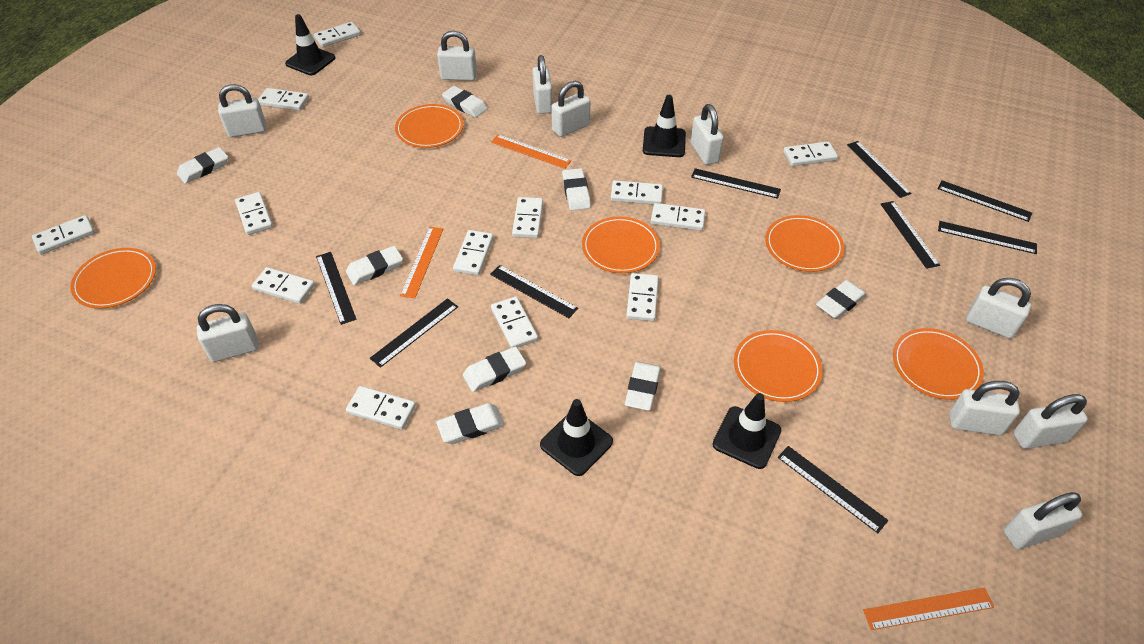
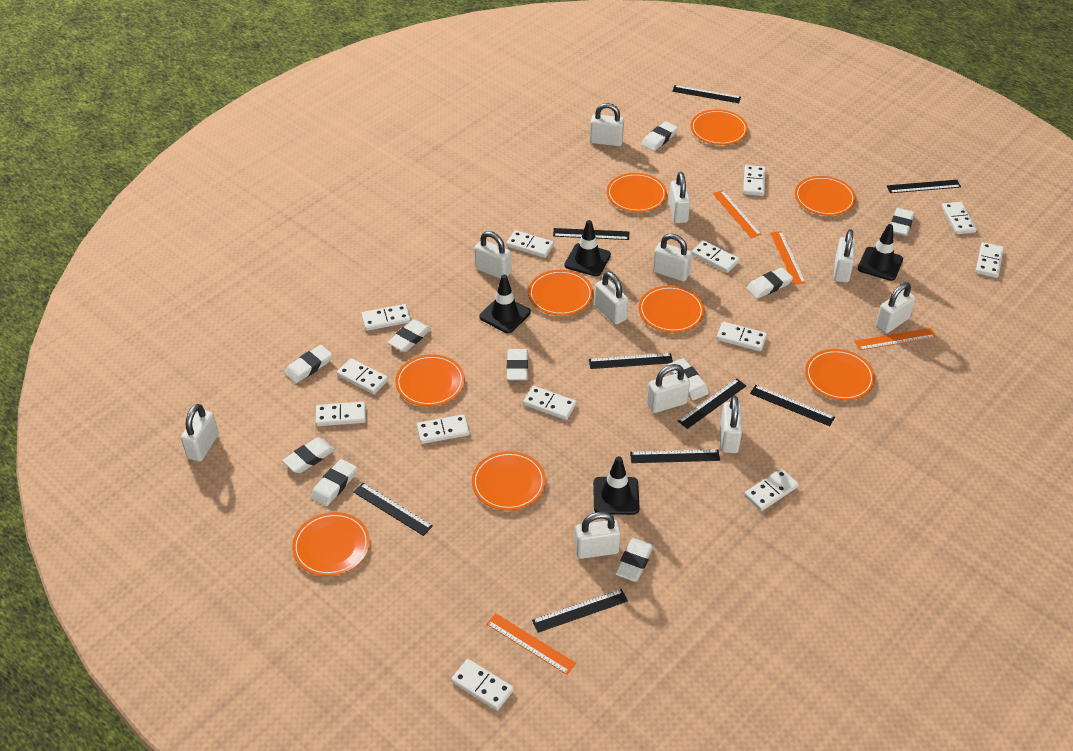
orange plate: 6 -> 9
orange ruler: 3 -> 4
white eraser: 8 -> 10
white padlock: 10 -> 11

